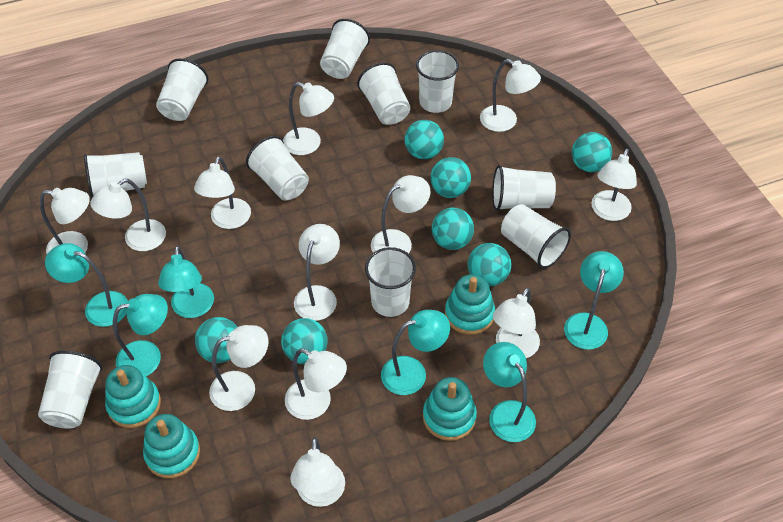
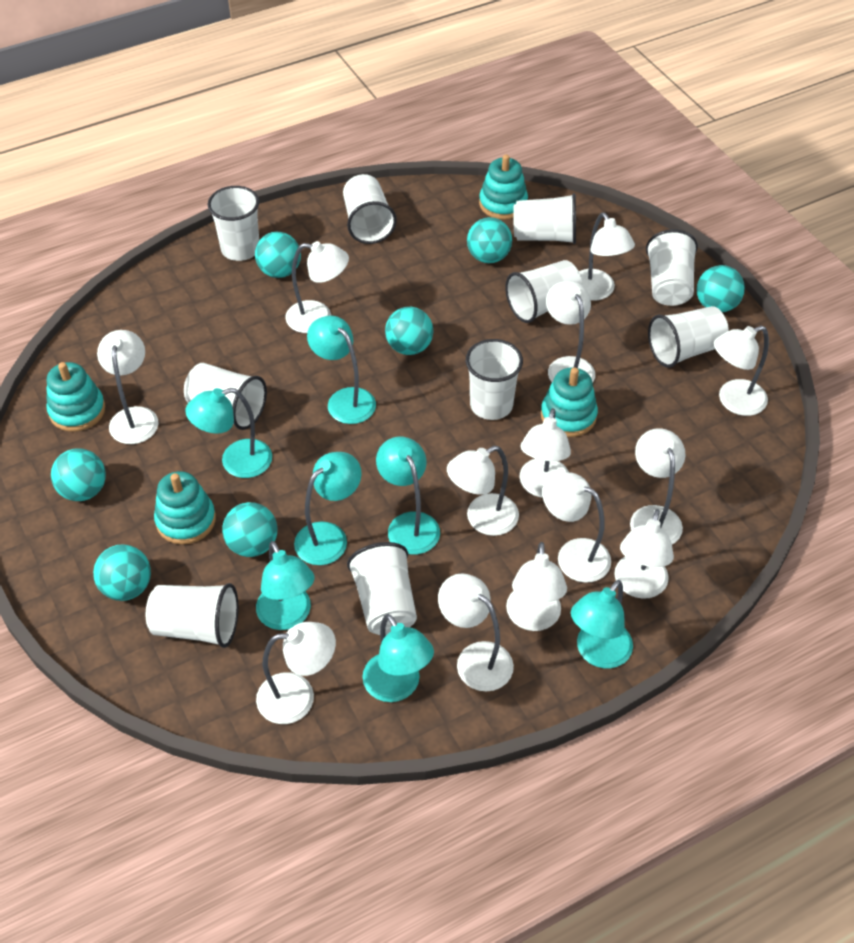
turquoise lamp: 6 -> 7
white lamp: 12 -> 13

